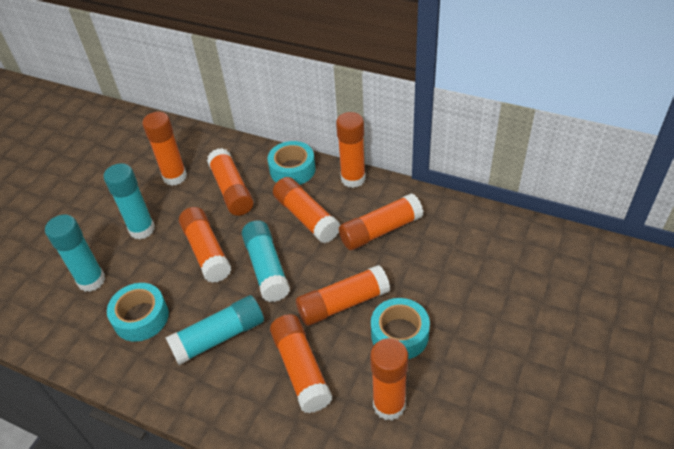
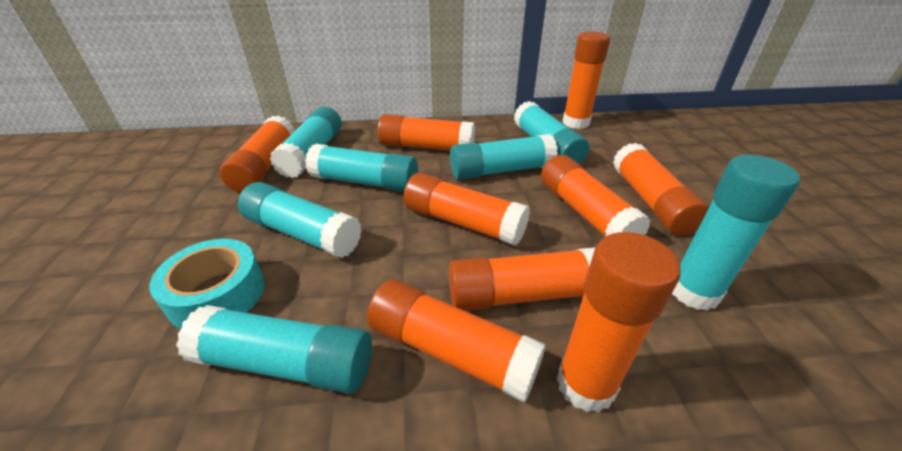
turquoise glue stick: 4 -> 7
turquoise tape: 3 -> 1

